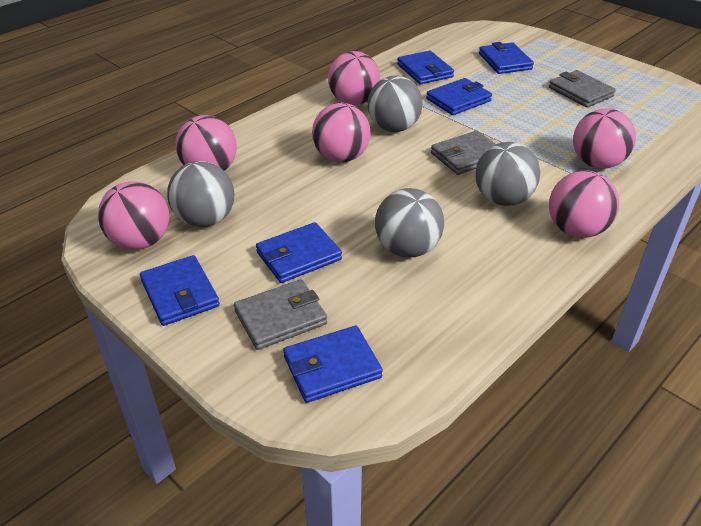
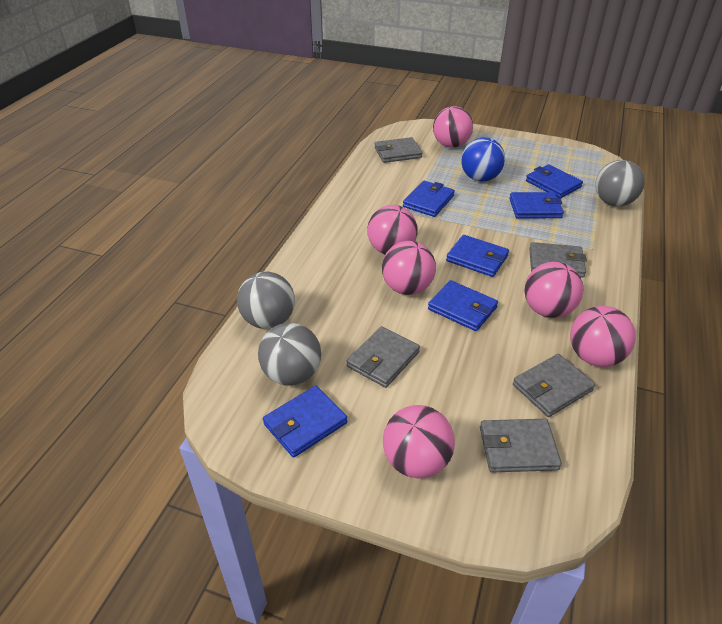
blue ball: 0 -> 1
grey ball: 4 -> 3
grey wallet: 3 -> 5

